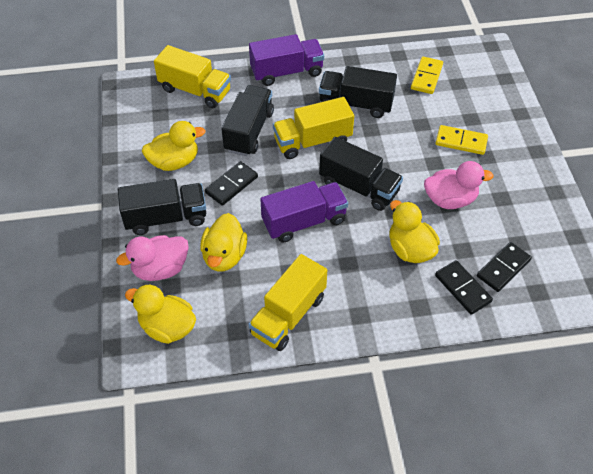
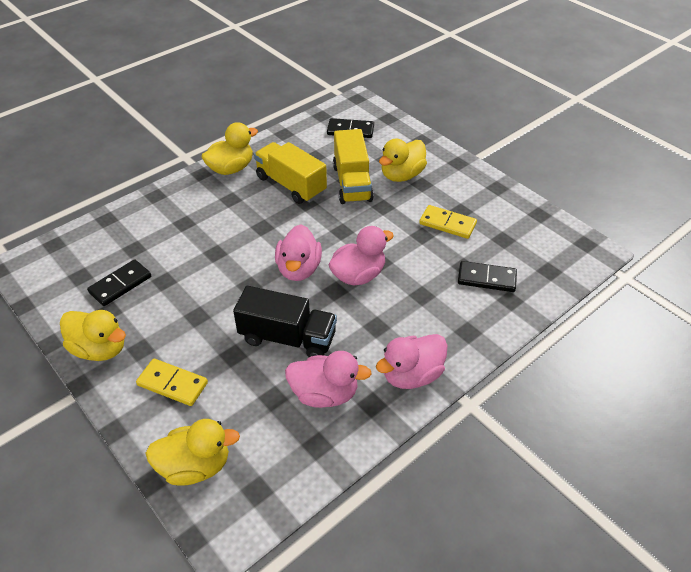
black truck: 4 -> 1
pink duck: 2 -> 4
purple truck: 2 -> 0
yellow truck: 3 -> 2

